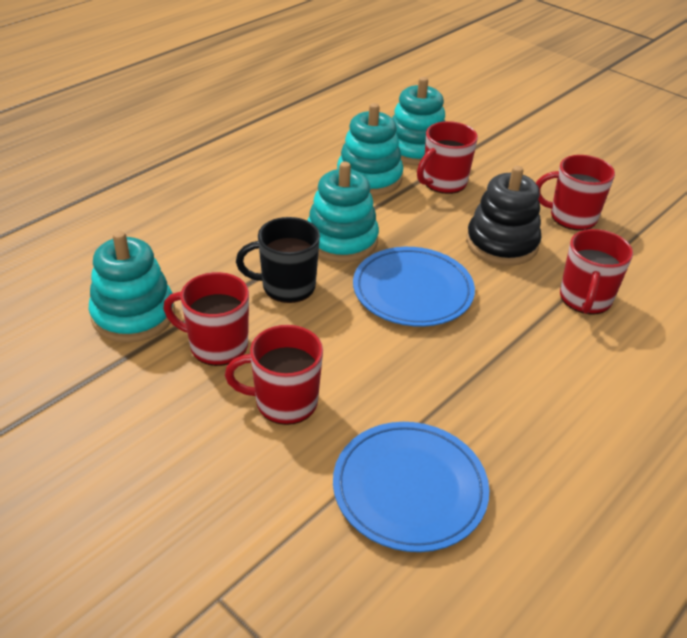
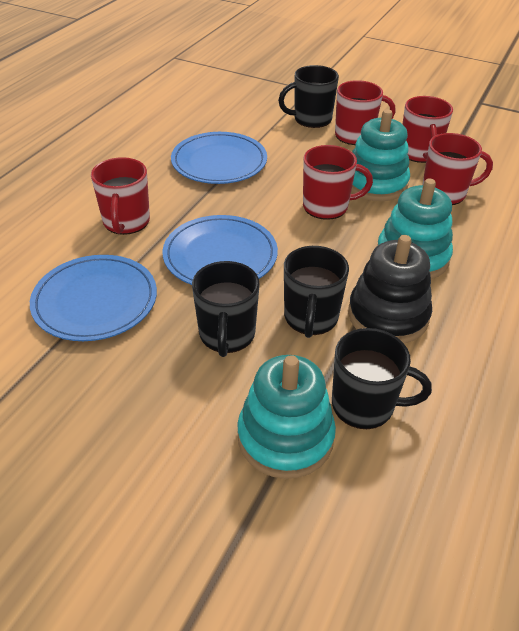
black mug: 1 -> 4
blue plate: 2 -> 3
turquoise stacking toy: 4 -> 3

